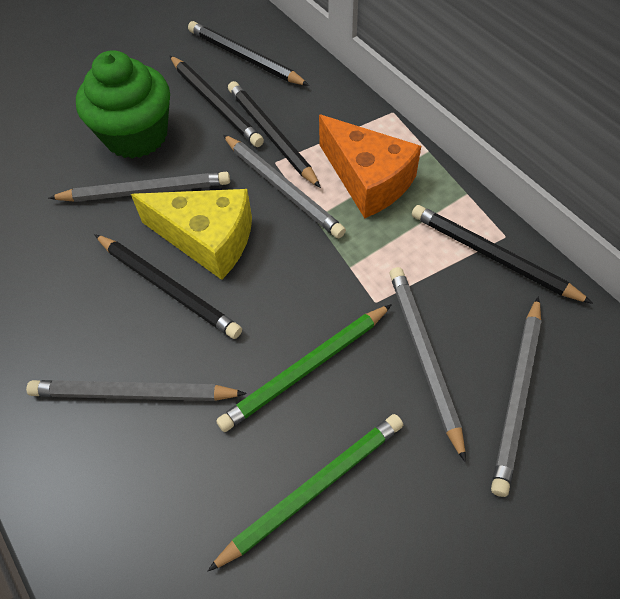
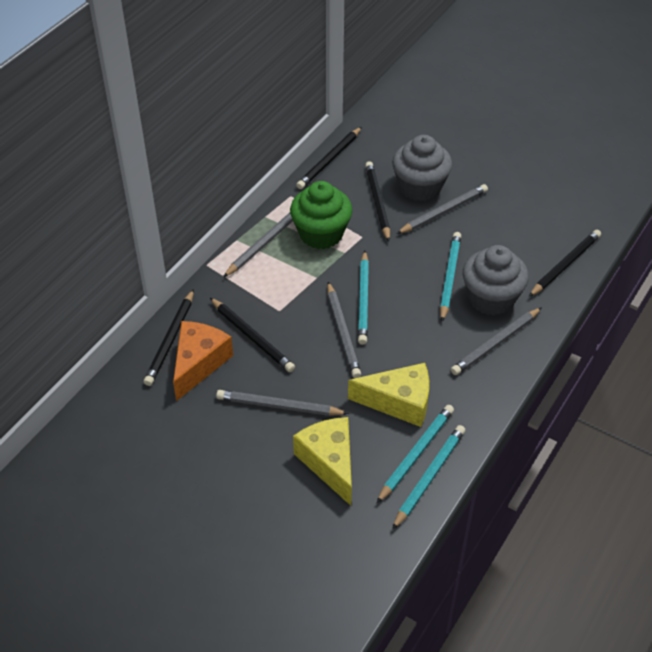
green pencil: 2 -> 0
grey cupcake: 0 -> 2
turquoise pencil: 0 -> 4
yellow cheese: 1 -> 2

